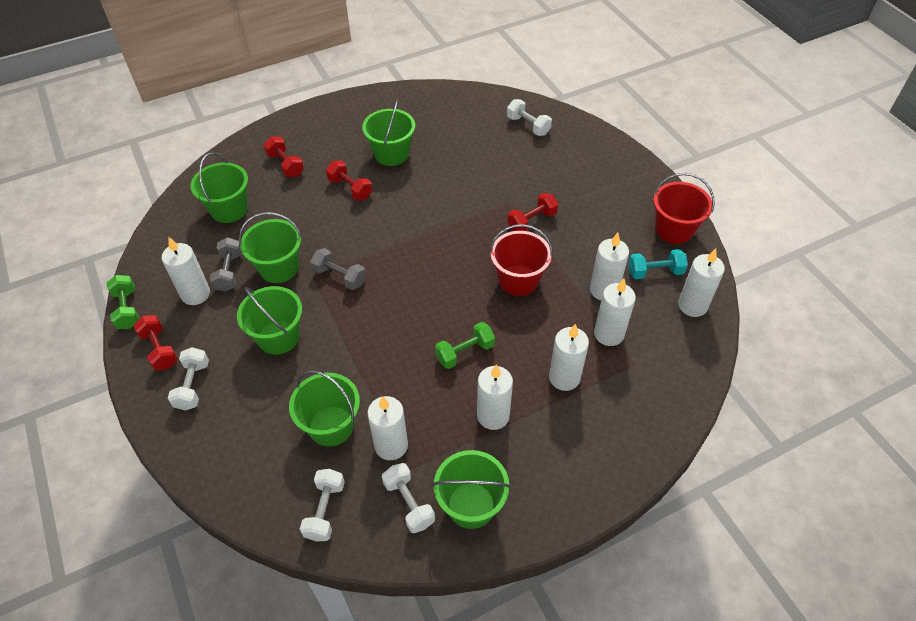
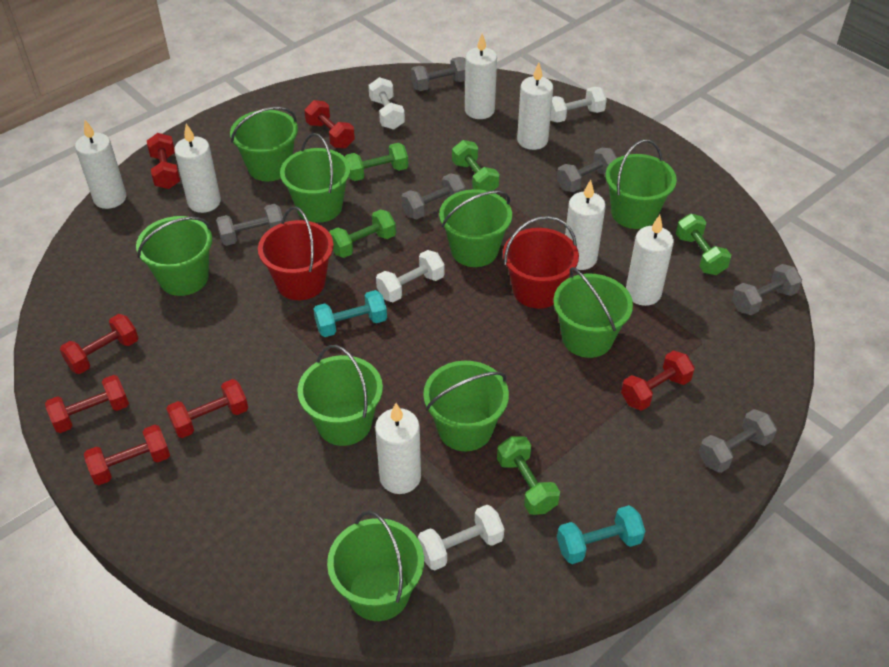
green bucket: 6 -> 9
green dumbbell: 2 -> 5
grey dumbbell: 2 -> 6
red dumbbell: 4 -> 7
turquoise dumbbell: 1 -> 2

